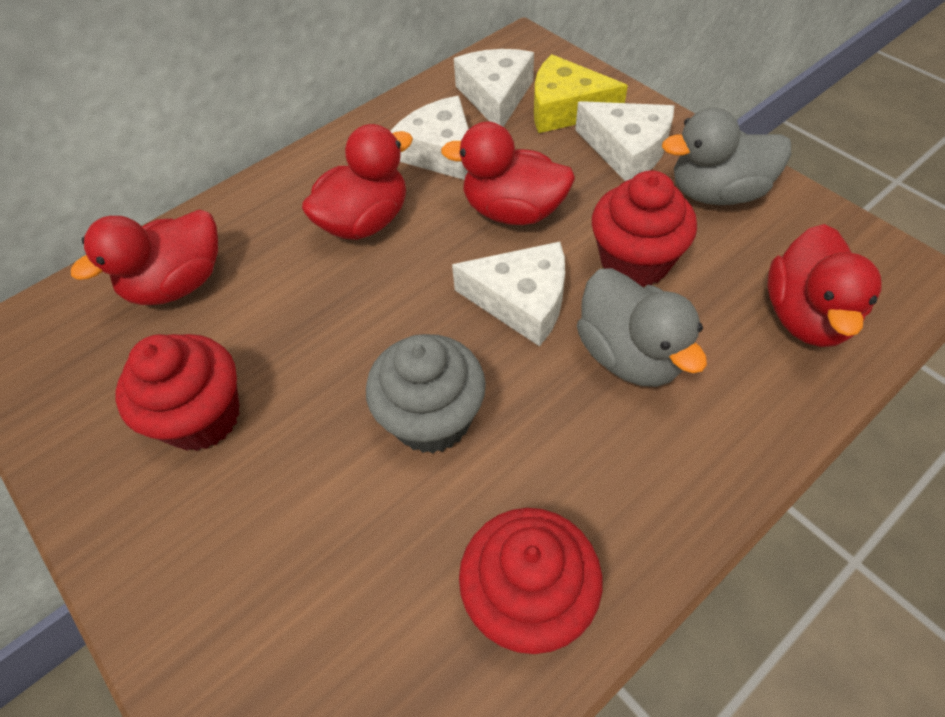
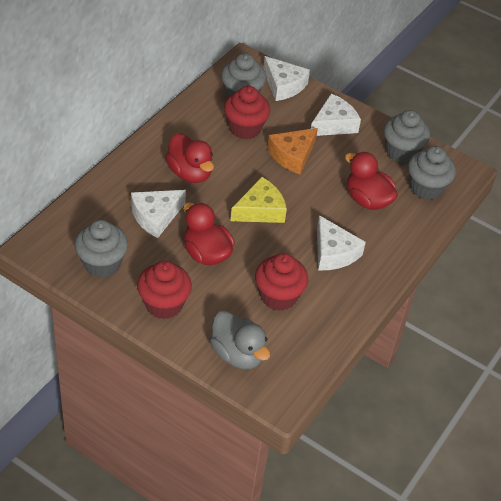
grey cupcake: 1 -> 4
grey duck: 2 -> 1
orange cheese: 0 -> 1
red duck: 4 -> 3

